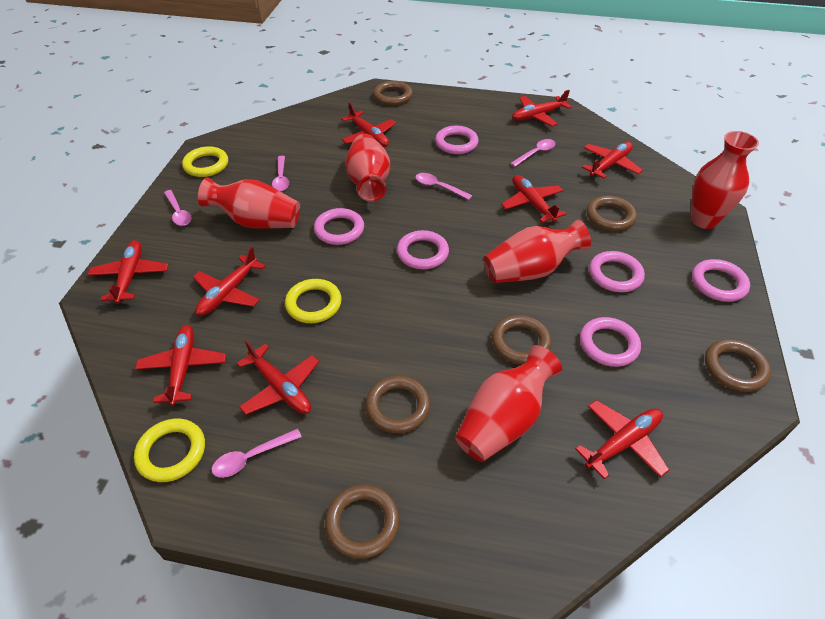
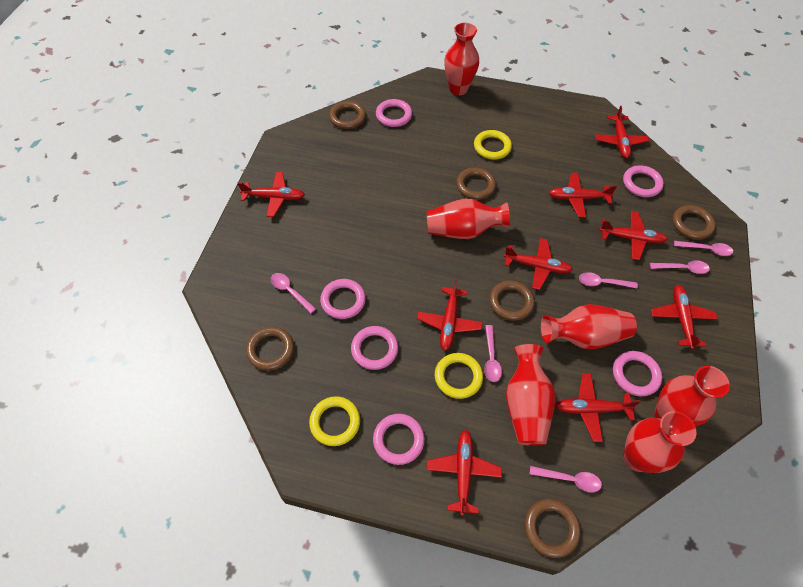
pink spoon: 5 -> 6
red vase: 5 -> 6

